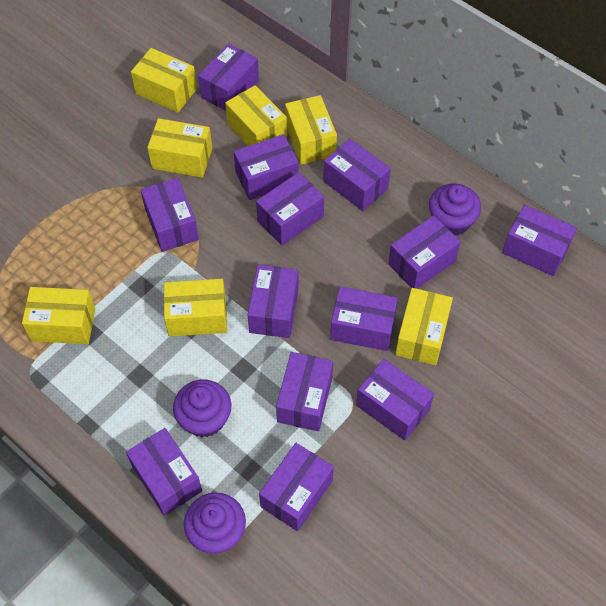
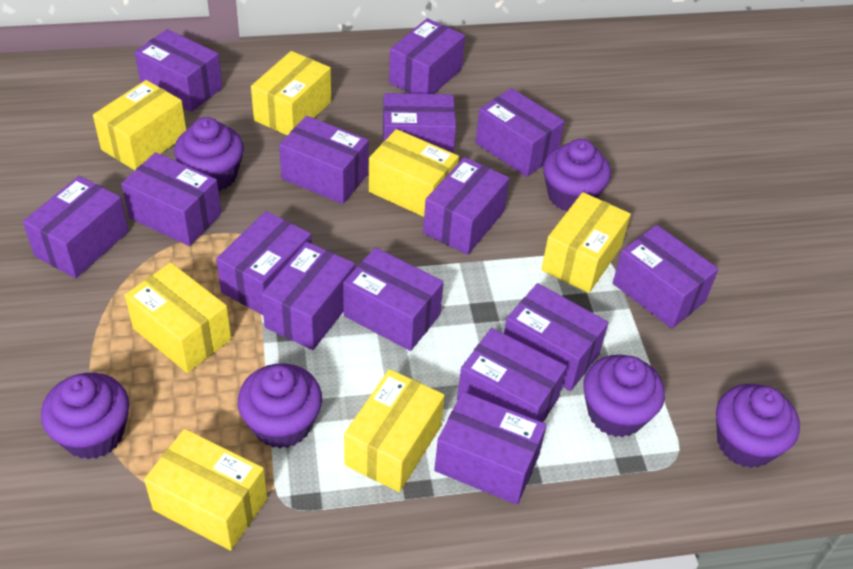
purple box: 13 -> 15
purple cupcake: 3 -> 6

